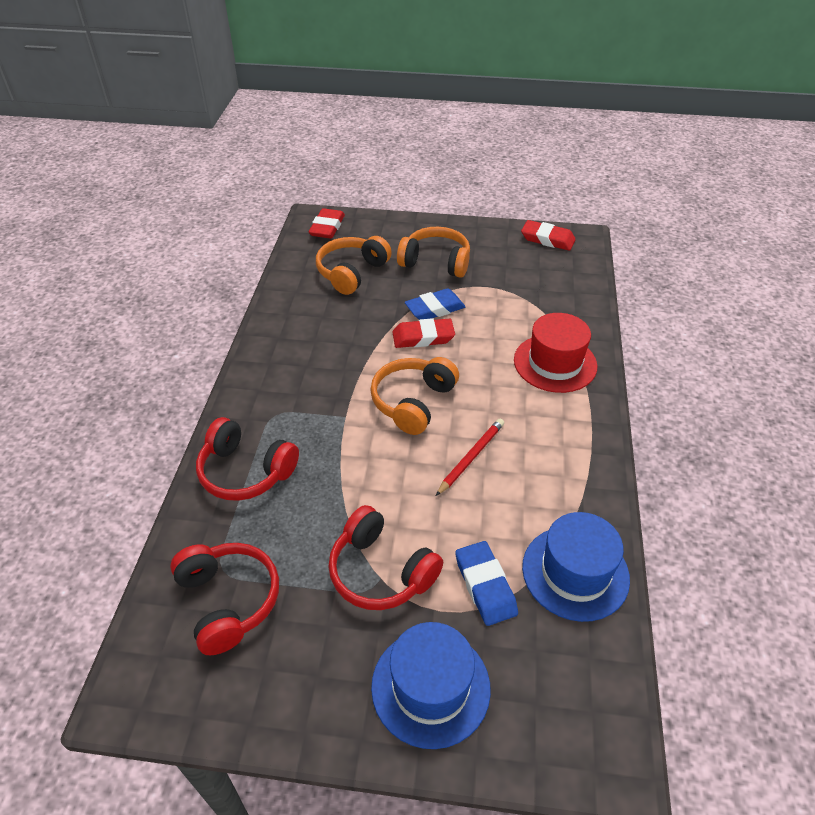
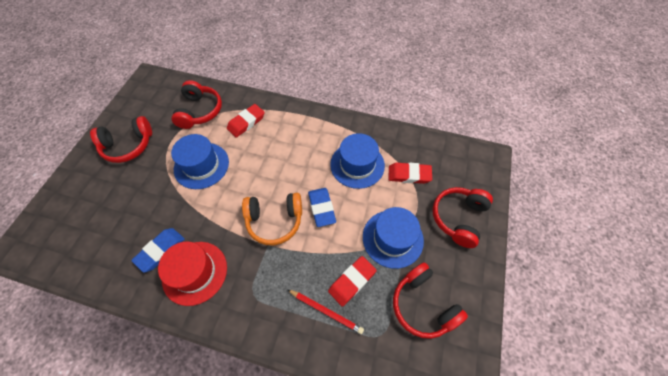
blue hat: 2 -> 3
orange headphones: 3 -> 1
red headphones: 3 -> 4

